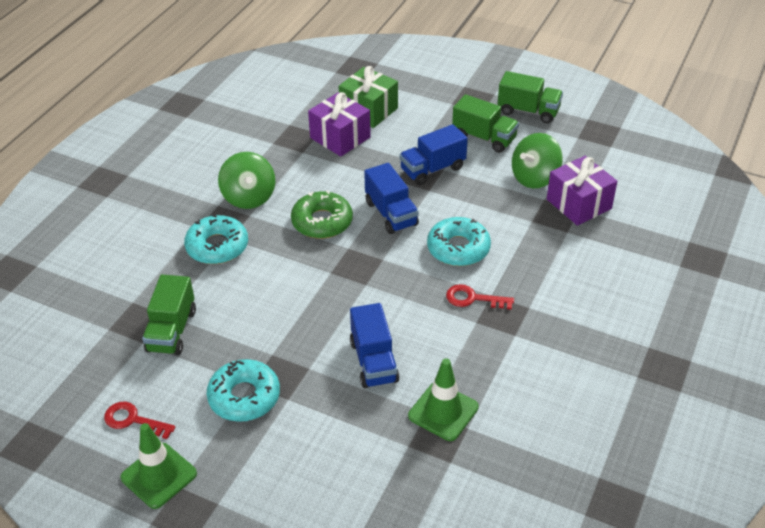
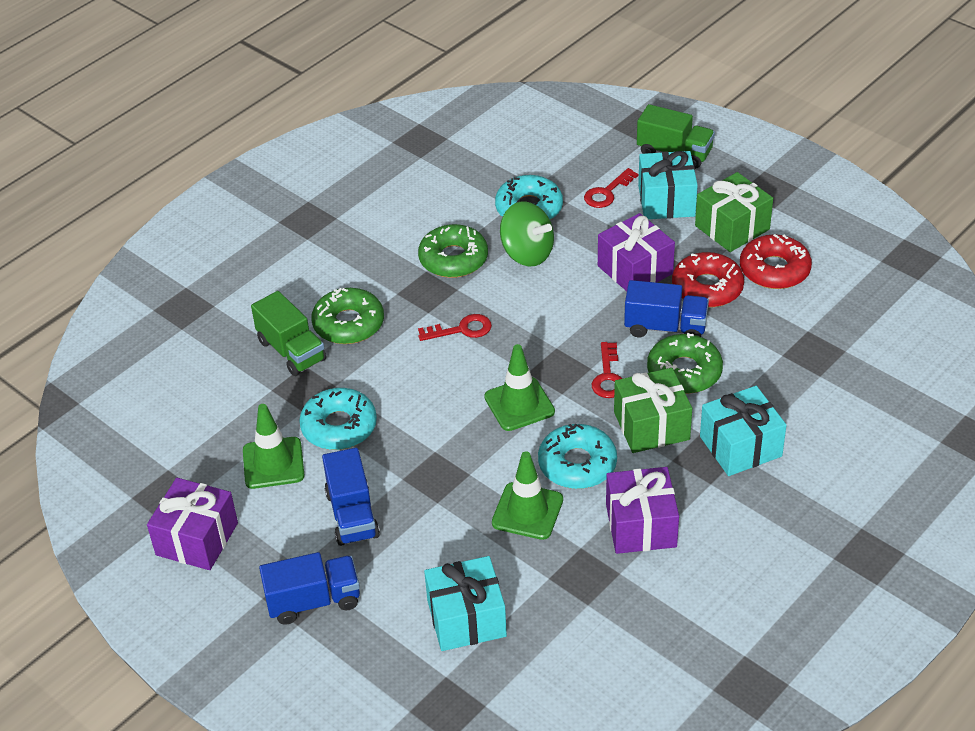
green donut: 1 -> 3
green gift: 1 -> 2
green spinning top: 2 -> 1
green traffic cone: 2 -> 3
green truck: 3 -> 2
purple gift: 2 -> 3
red donut: 0 -> 2
red key: 2 -> 3
turquoise gift: 0 -> 3

